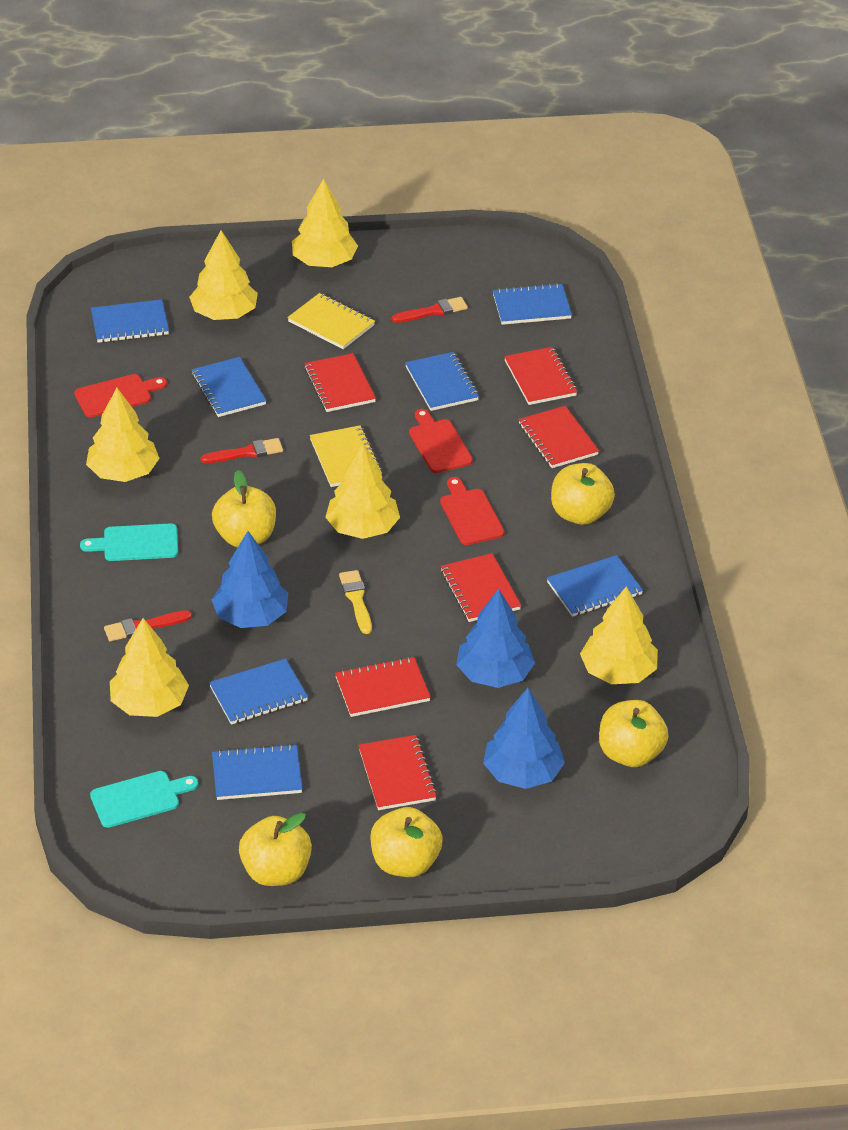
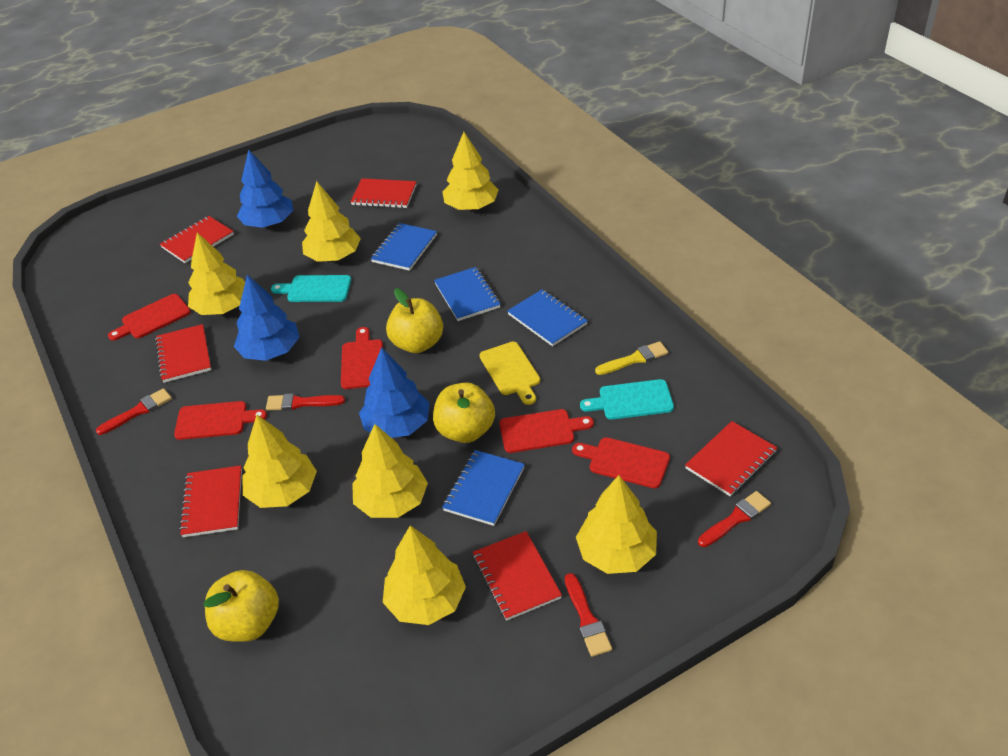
blue notebook: 7 -> 4
red brush: 3 -> 4
red cutting board: 3 -> 5
yellow apple: 5 -> 3
yellow cutting board: 0 -> 1
yellow notebook: 2 -> 0
yellow tree: 6 -> 7

